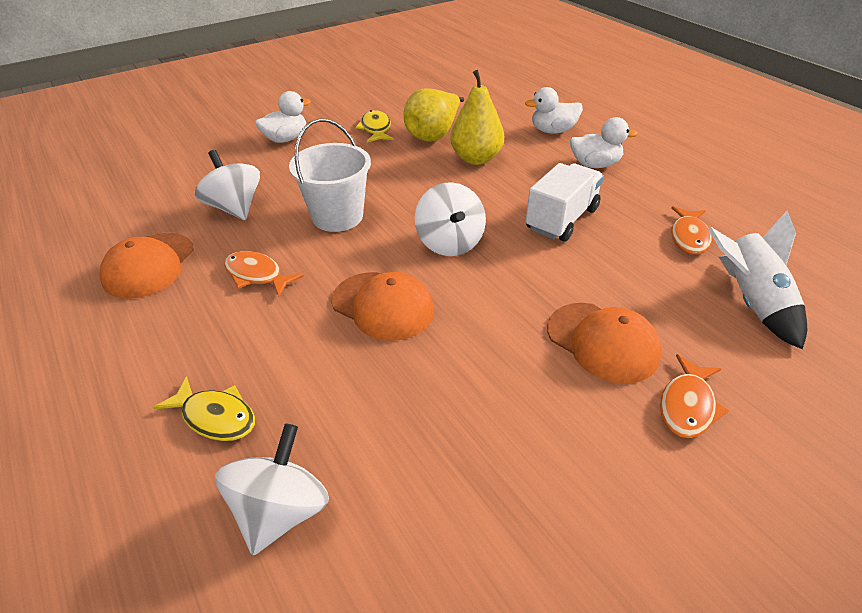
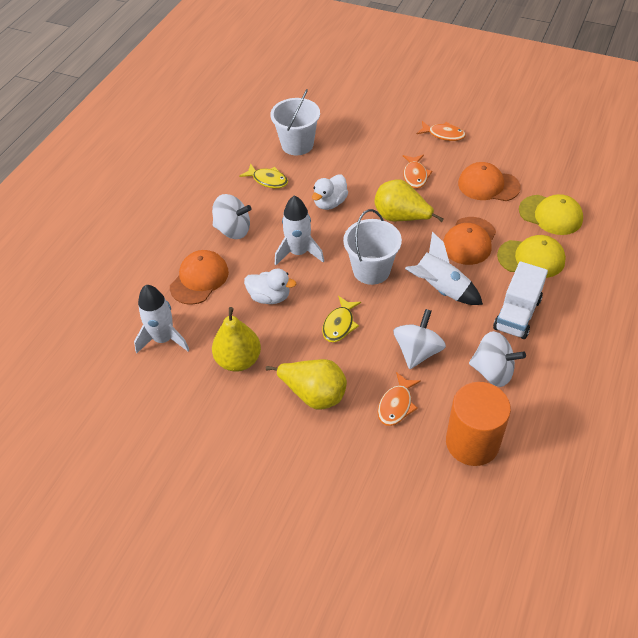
orange cylinder: 0 -> 1
white bucket: 1 -> 2
white duck: 3 -> 2
white rocket: 1 -> 3
yellow cap: 0 -> 2
yellow pear: 2 -> 3

